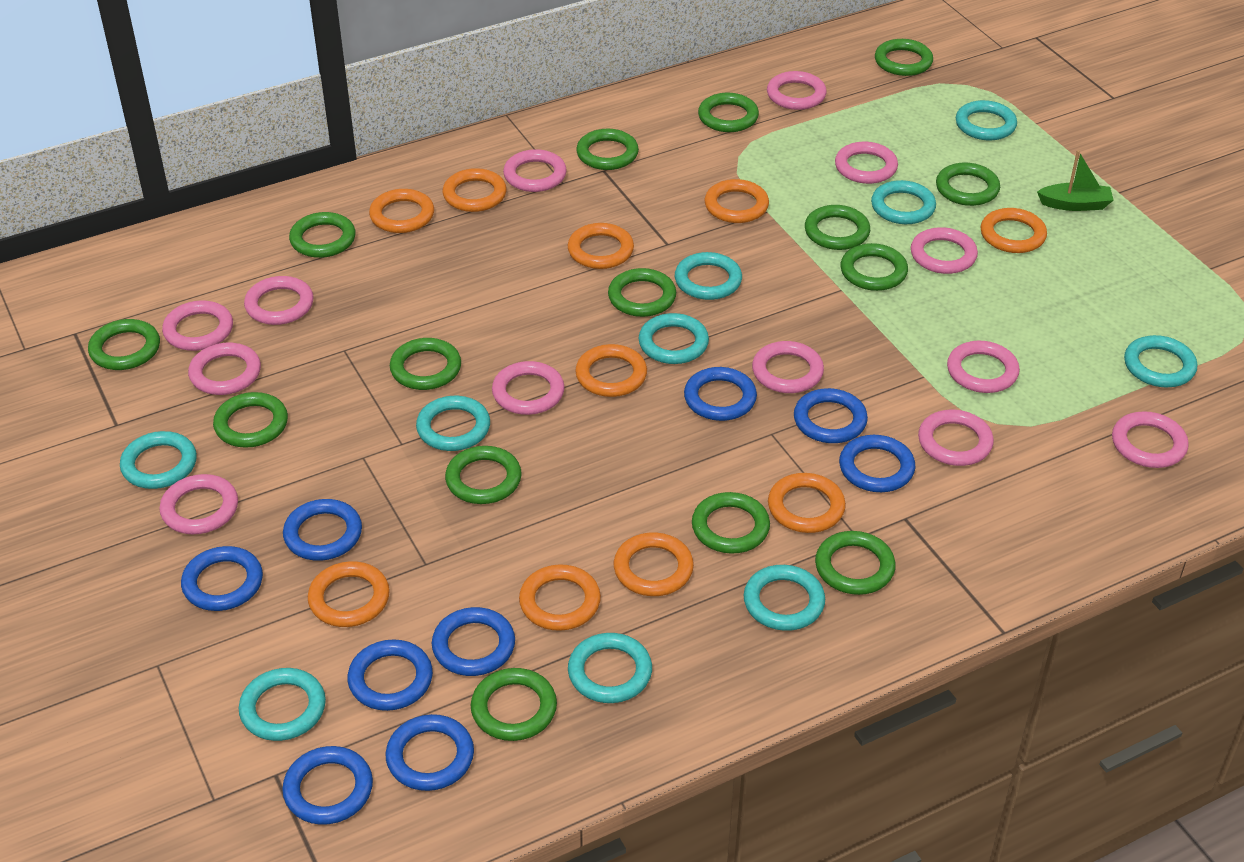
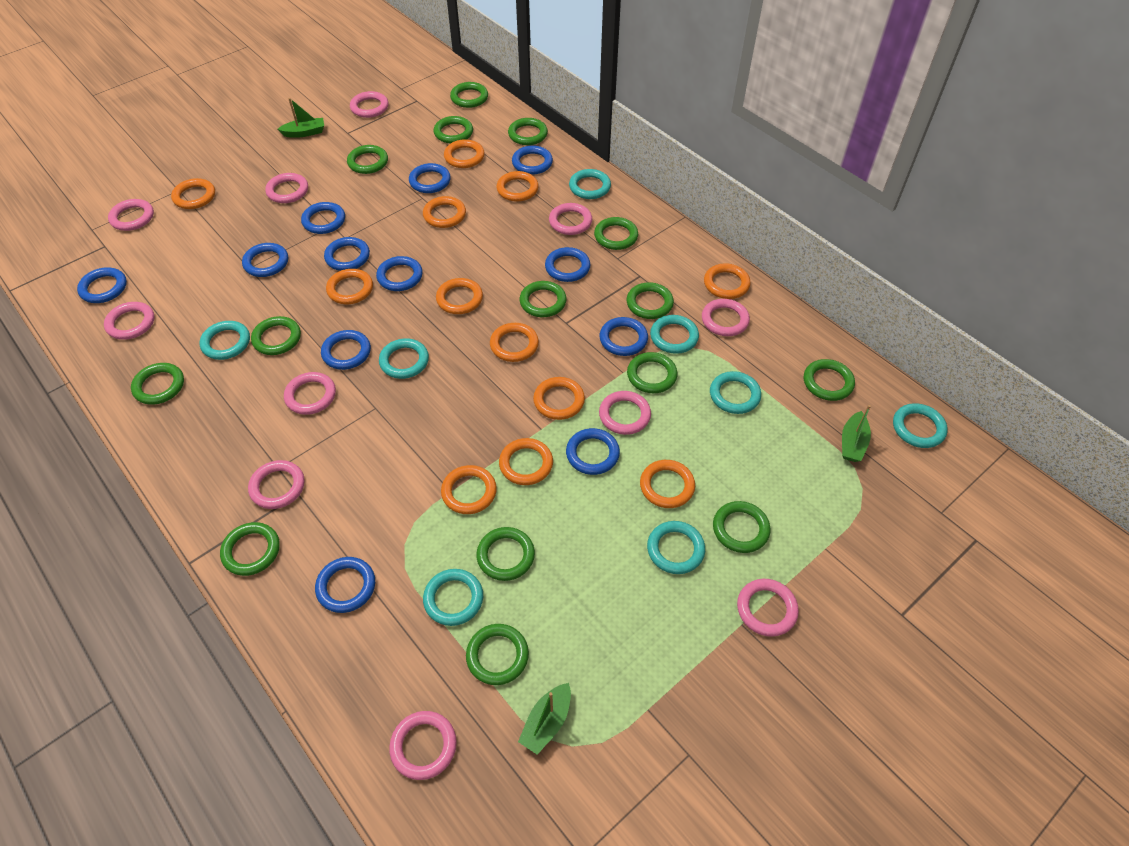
blue ring: 9 -> 12
green boat: 1 -> 3
orange ring: 10 -> 12
pink ring: 13 -> 11
turquoise ring: 10 -> 8

